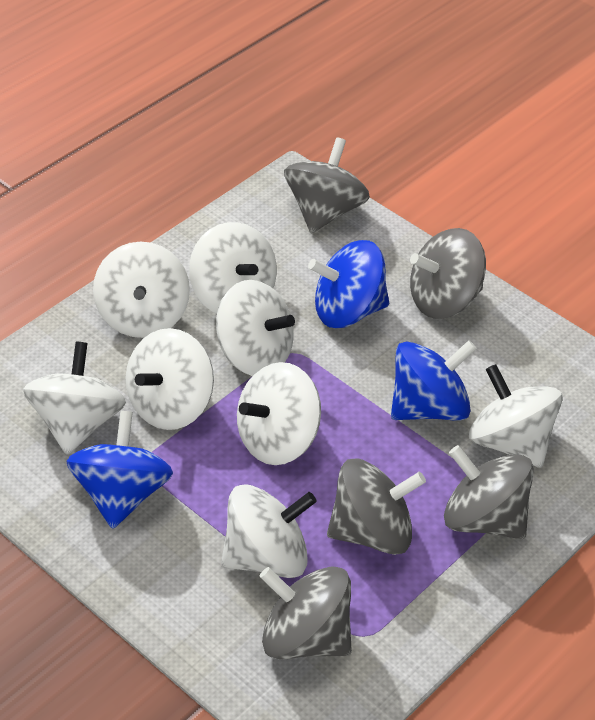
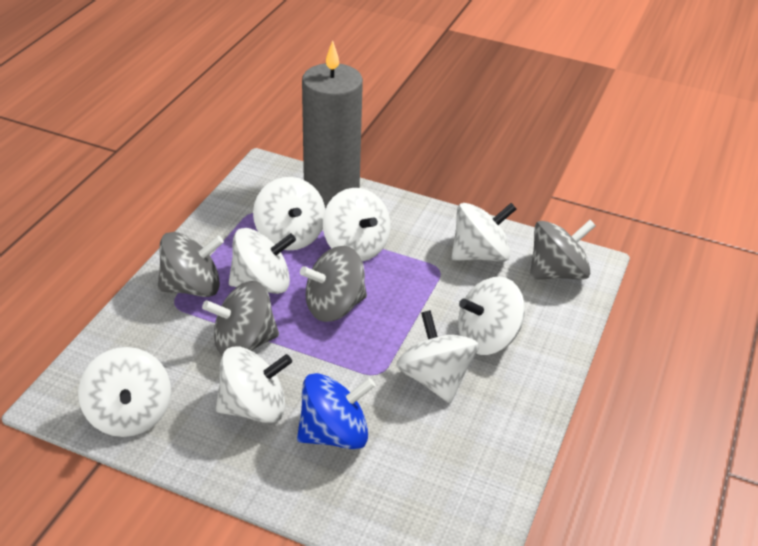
blue spinning top: 3 -> 1
grey candle: 0 -> 1
grey spinning top: 5 -> 4

